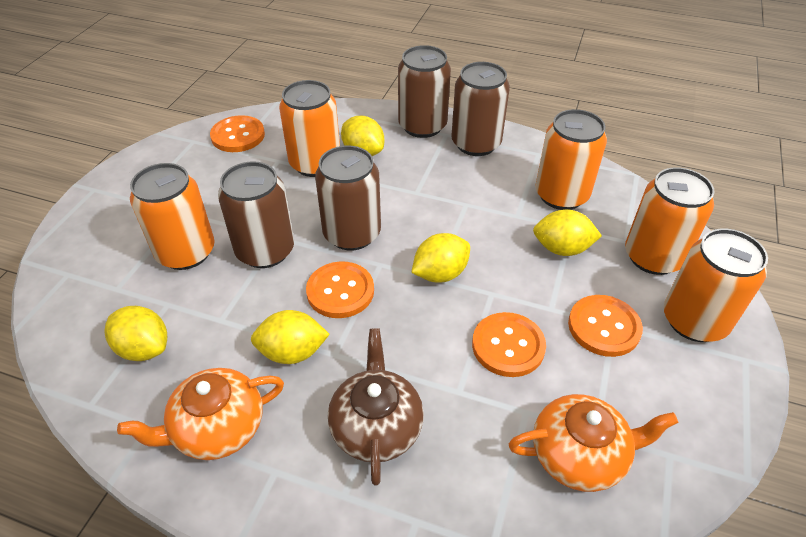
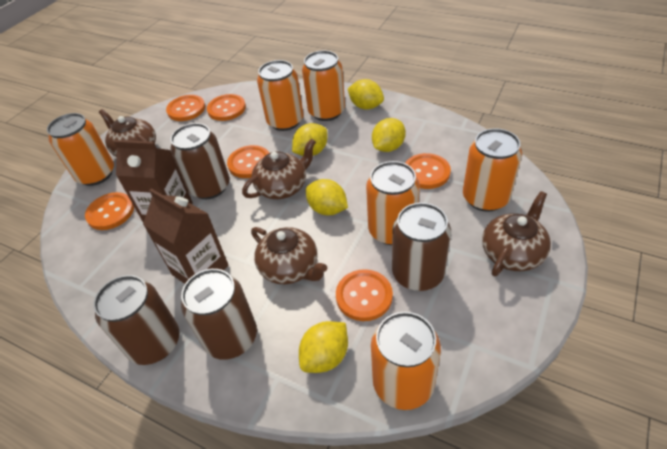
brown carton: 0 -> 2
brown teapot: 1 -> 4
orange button: 4 -> 6
orange can: 5 -> 6
orange teapot: 2 -> 0

